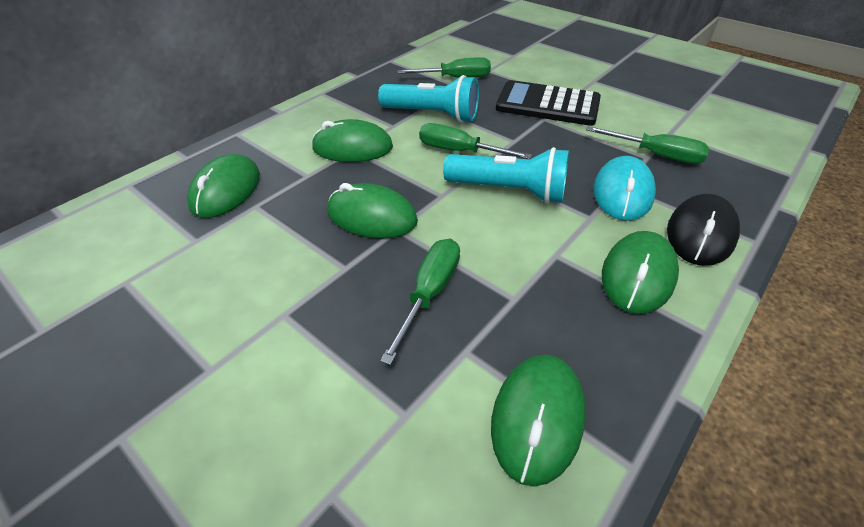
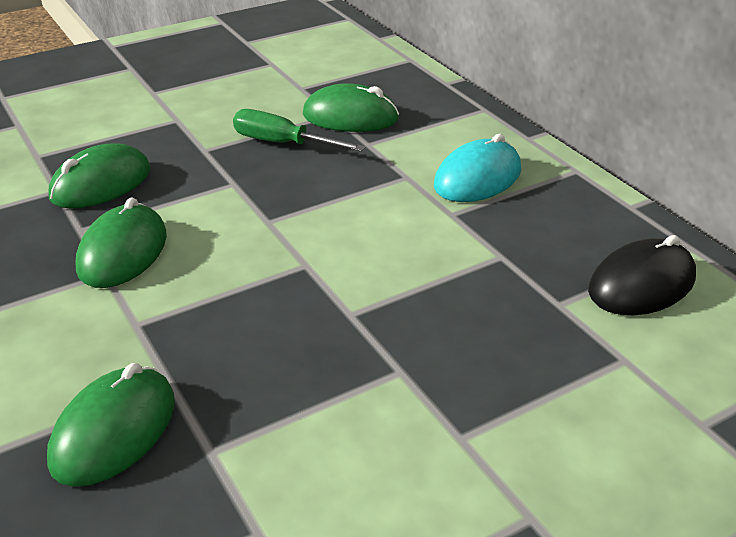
black calculator: 1 -> 0
green mouse: 5 -> 4
green screwdriver: 4 -> 1
turquoise flashlight: 2 -> 0

